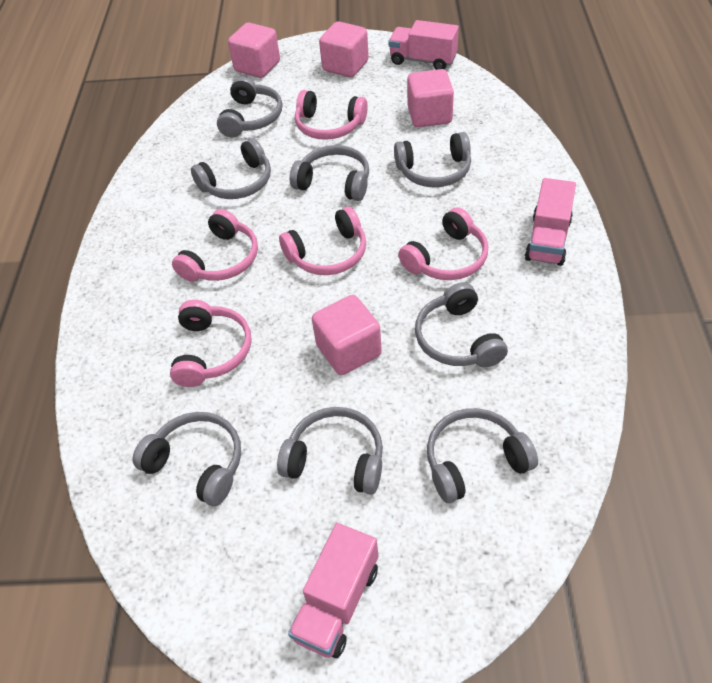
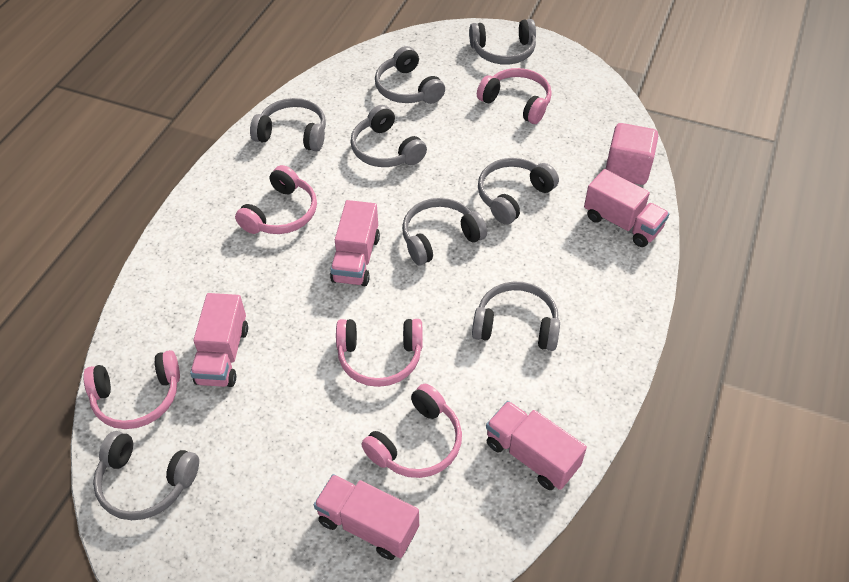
pink cube: 4 -> 1
pink truck: 3 -> 5

